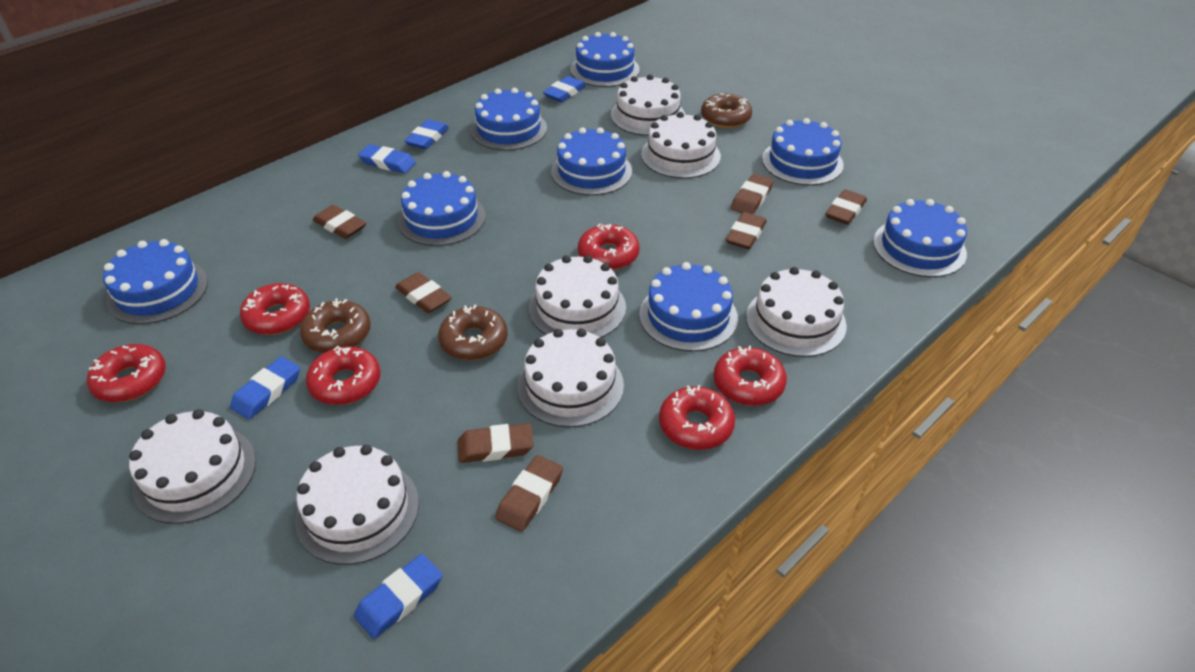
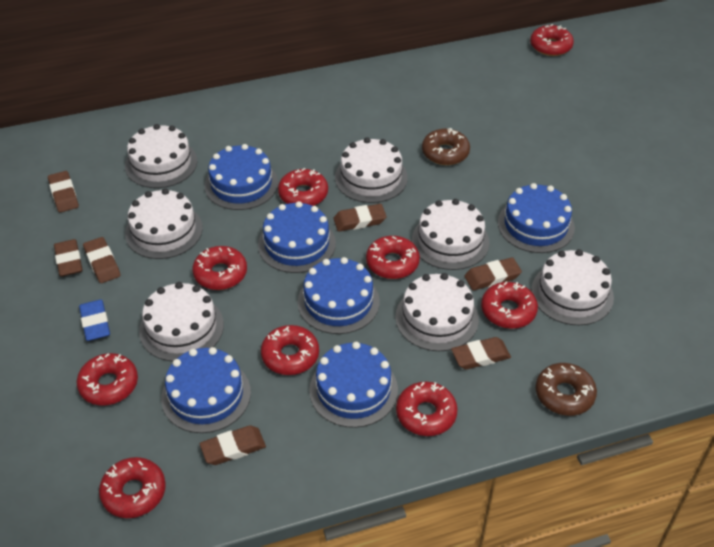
blue cake: 8 -> 6
blue eraser: 5 -> 1
brown donut: 3 -> 2
red donut: 6 -> 9

